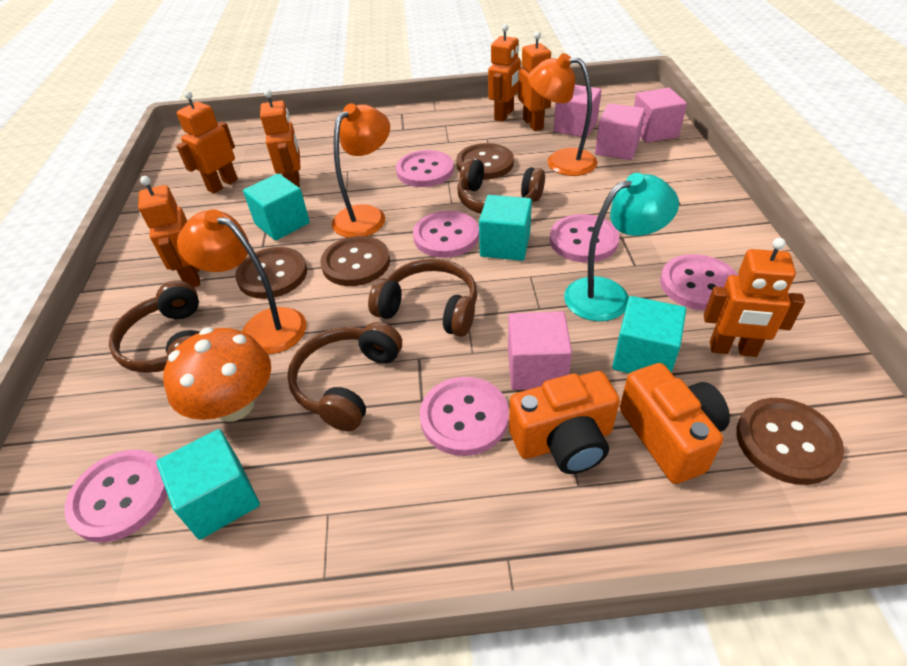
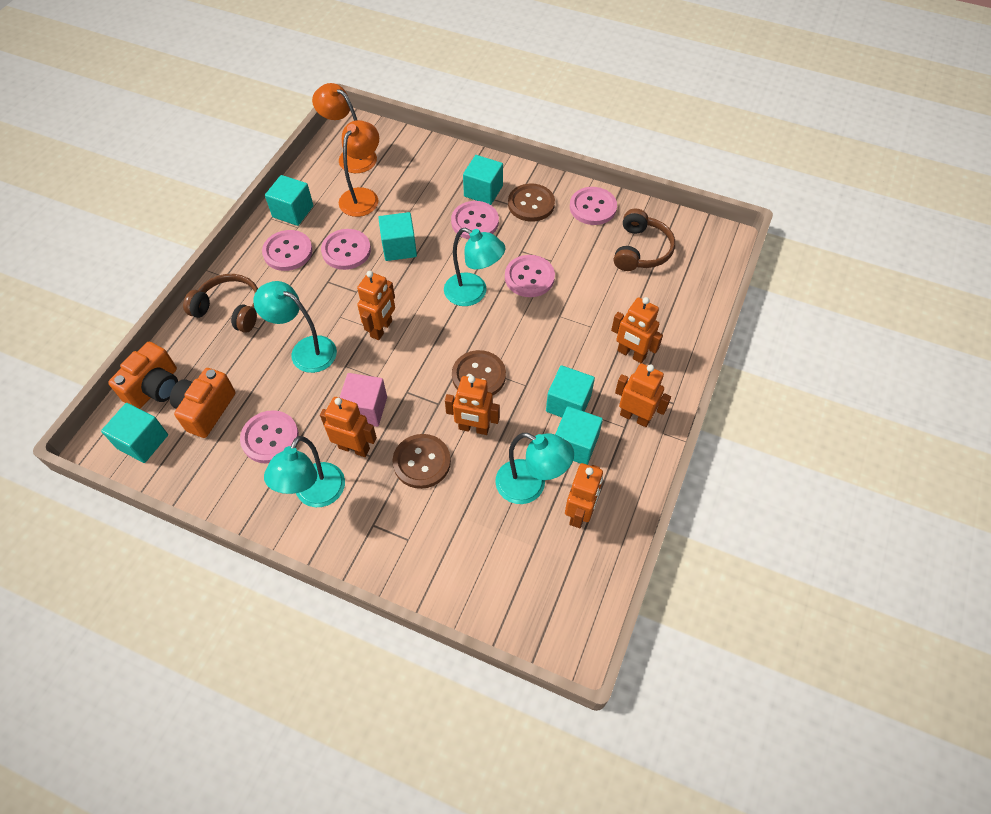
brown button: 4 -> 3
brown headphones: 4 -> 2
orange lamp: 3 -> 2
orange mushroom: 1 -> 0
pink cube: 4 -> 1
turquoise cube: 4 -> 6
turquoise lamp: 1 -> 4

